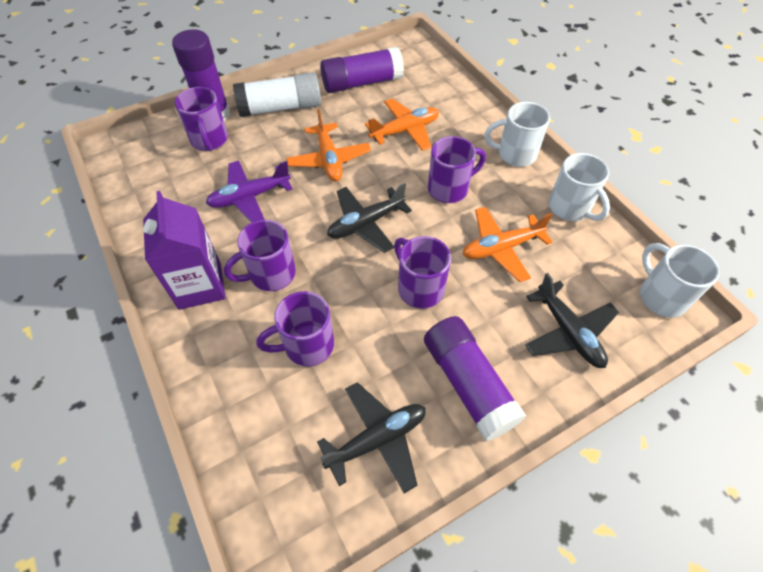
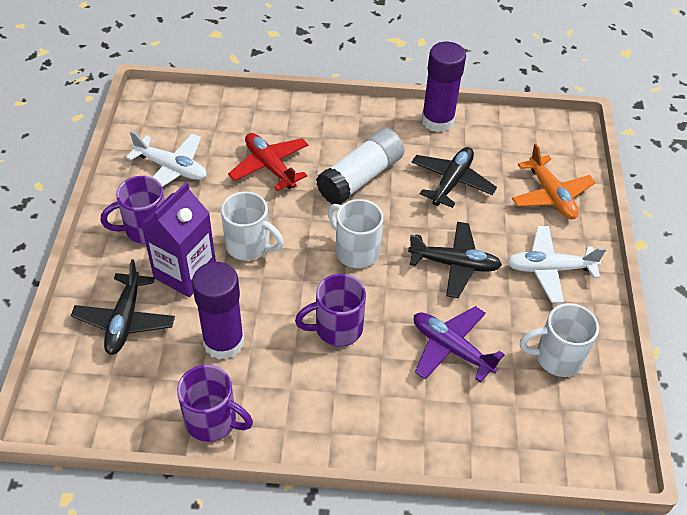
orange plane: 3 -> 1
purple glue stick: 3 -> 2
purple mug: 5 -> 3
red plane: 0 -> 1
white plane: 0 -> 2

